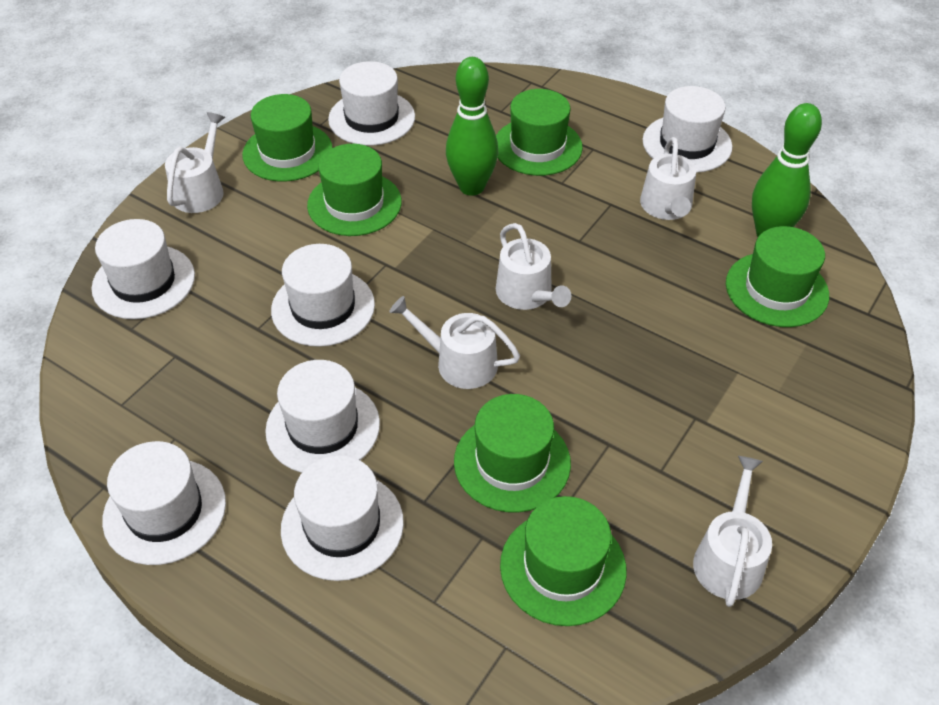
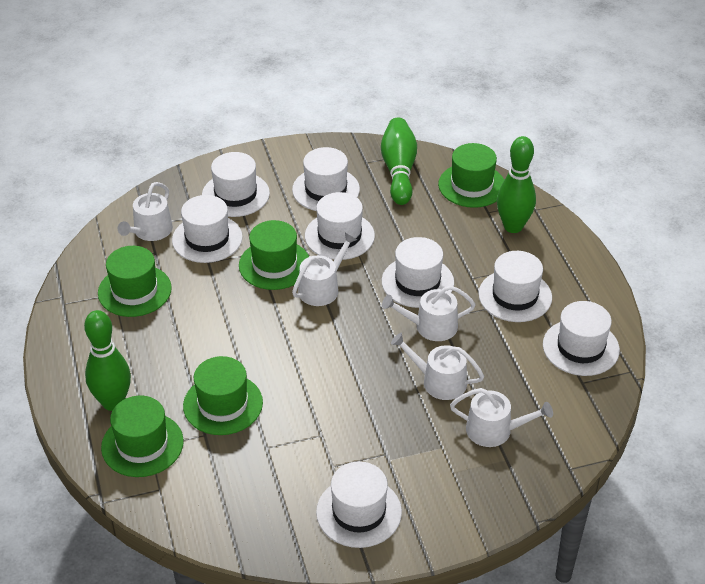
green bowling pin: 2 -> 3
green hat: 6 -> 5
white hat: 7 -> 8

